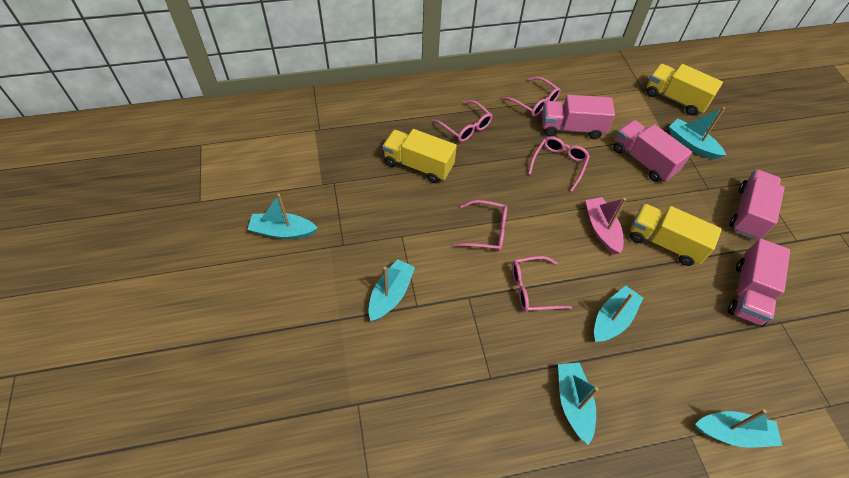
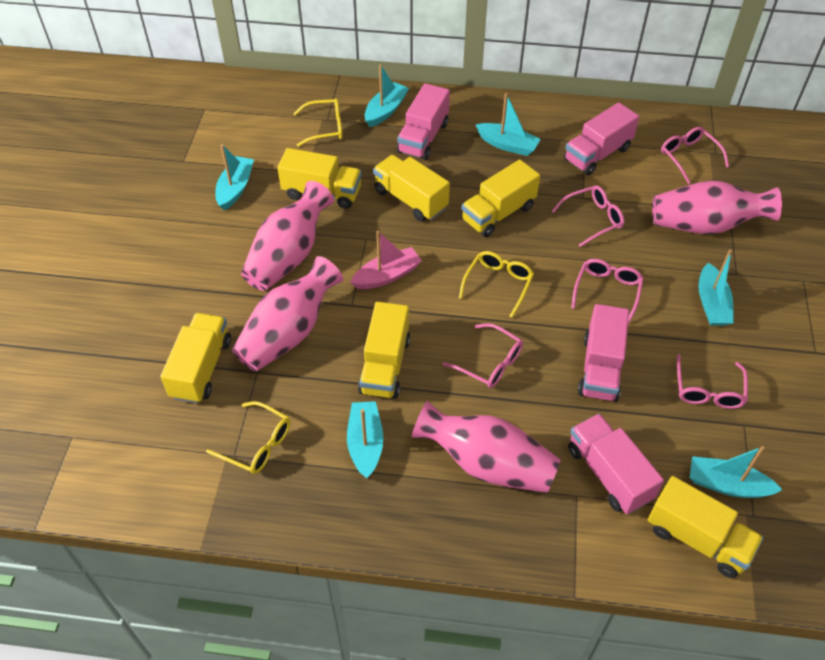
pink vase: 0 -> 4
yellow glasses: 0 -> 3
yellow truck: 3 -> 6

